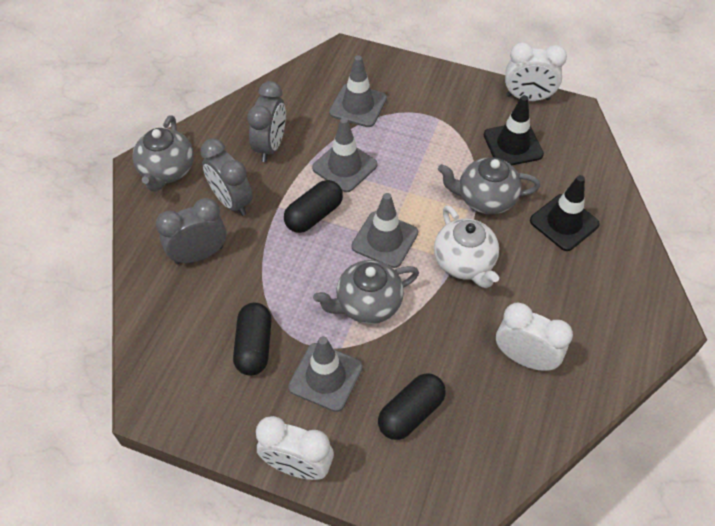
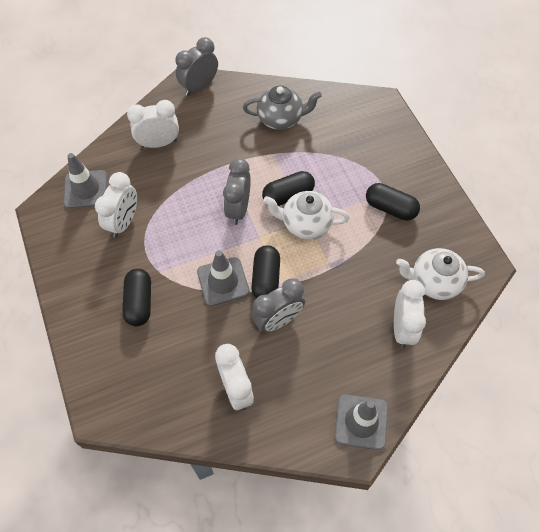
black capsule: 3 -> 4
black traffic cone: 2 -> 0
grey teapot: 3 -> 1
grey traffic cone: 4 -> 3
white clock: 3 -> 4
white teapot: 1 -> 2

